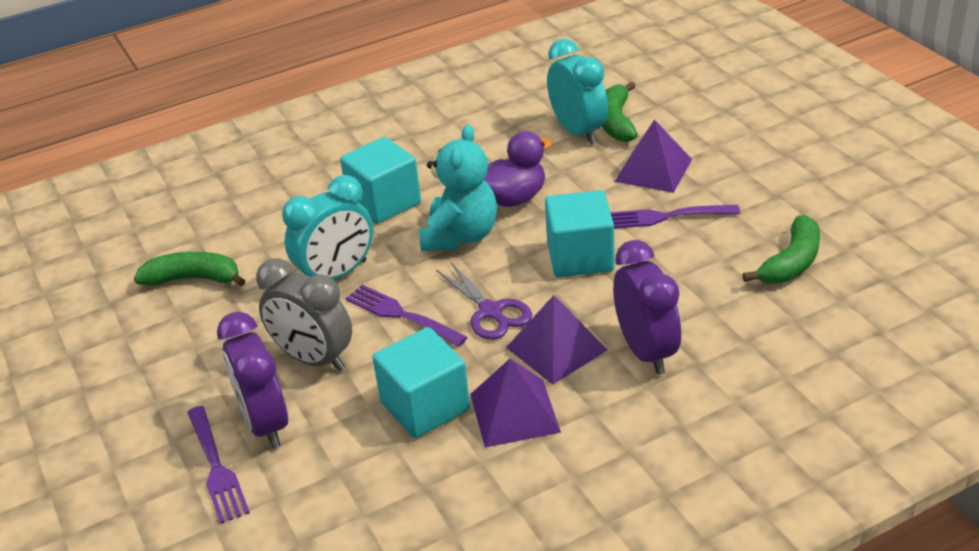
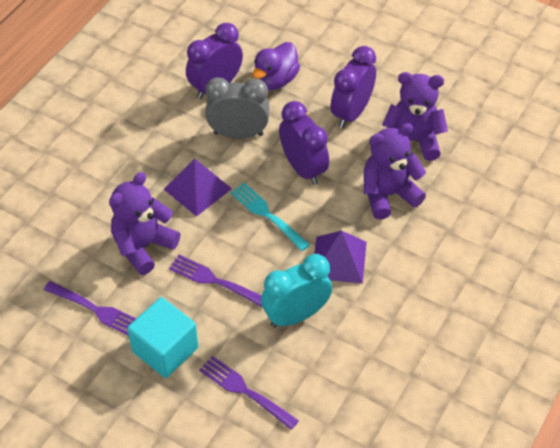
green banana: 3 -> 0
purple clock: 2 -> 3
purple pyramid: 3 -> 2
purple scissors: 1 -> 0
purple teddy bear: 0 -> 3
turquoise clock: 2 -> 1
turquoise cube: 3 -> 1
turquoise fork: 0 -> 1
turquoise teddy bear: 1 -> 0

